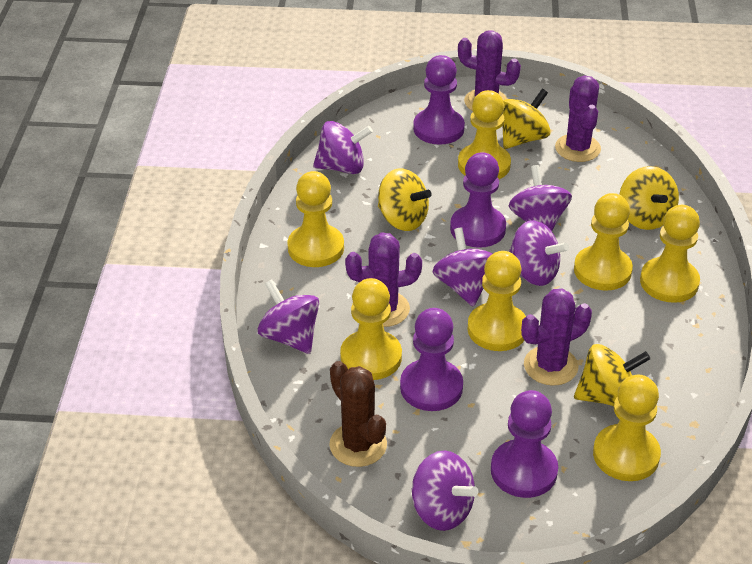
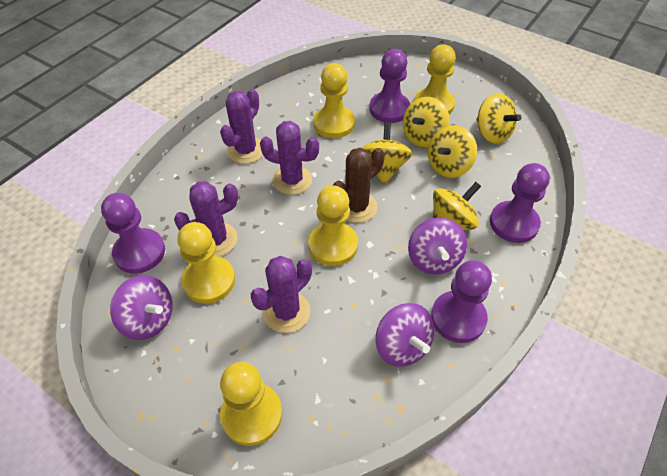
purple spinning top: 6 -> 3
yellow pawn: 7 -> 5
yellow spinning top: 4 -> 5

